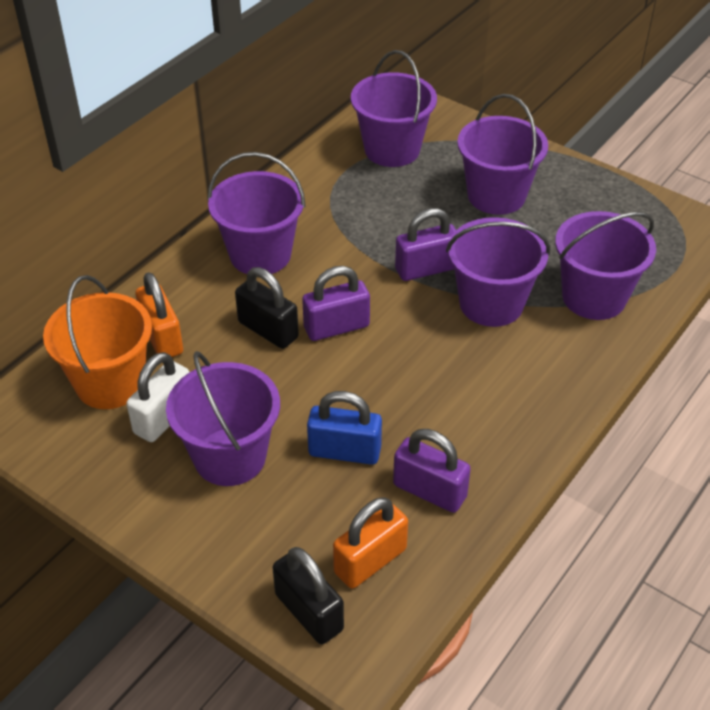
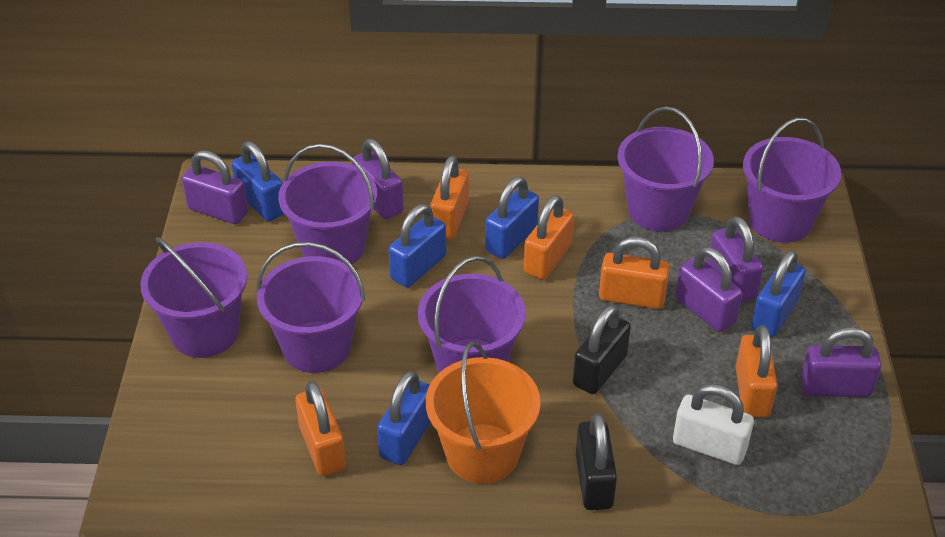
blue padlock: 1 -> 5
orange padlock: 2 -> 5
purple padlock: 3 -> 5

